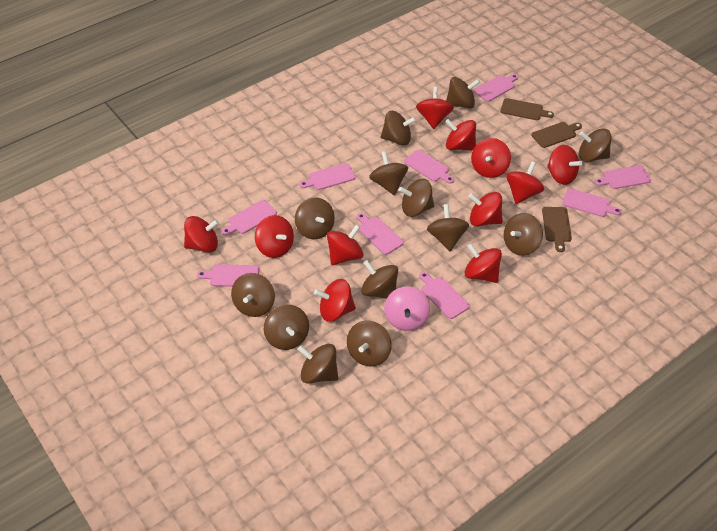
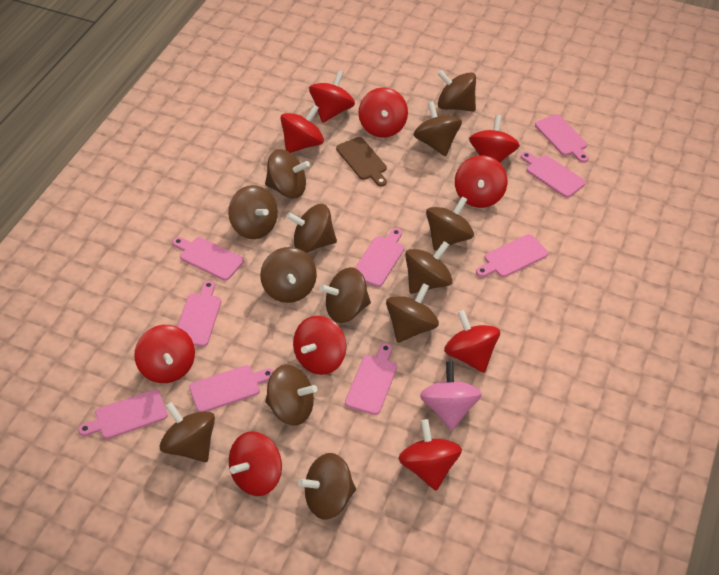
brown cutting board: 3 -> 1
red spinning top: 11 -> 10

